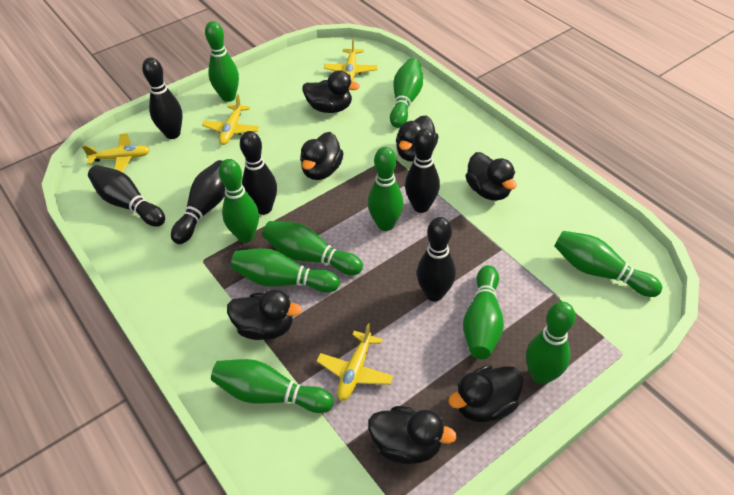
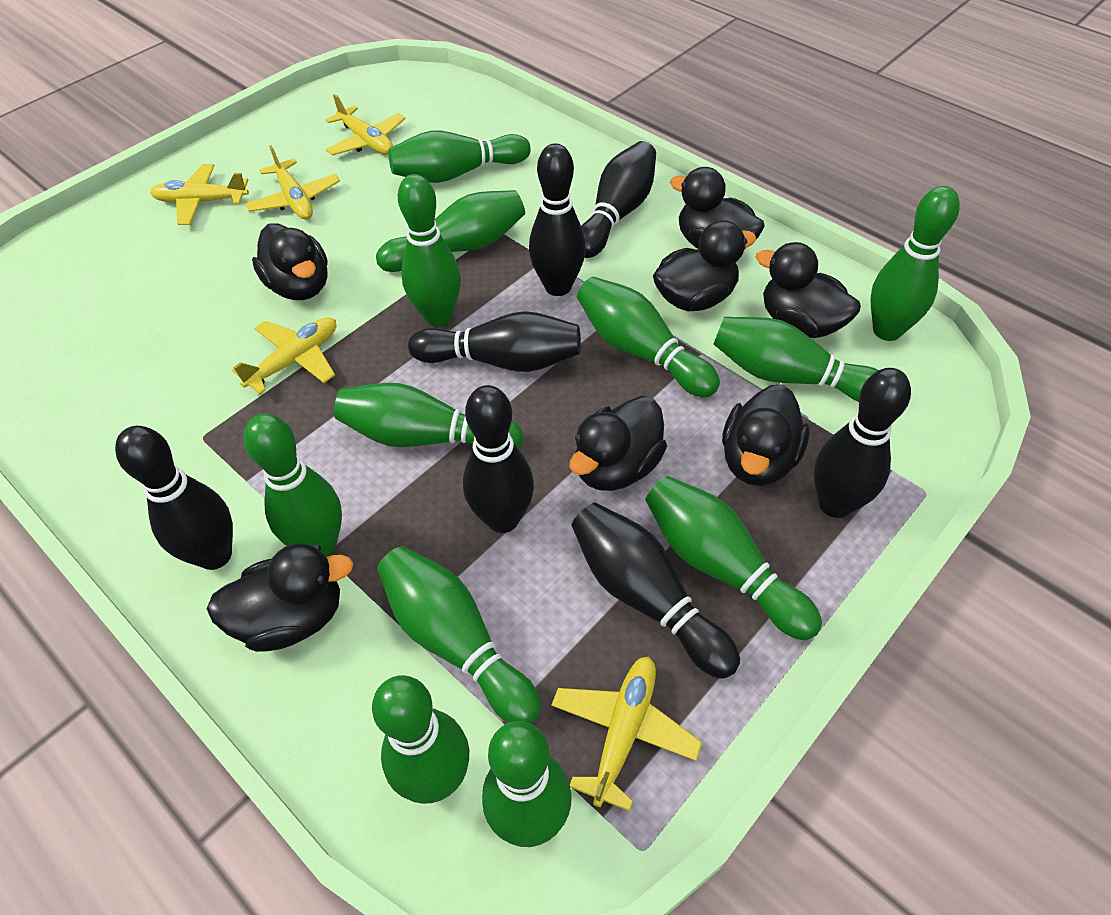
black bowling pin: 6 -> 7
green bowling pin: 10 -> 12
yellow plane: 4 -> 5

